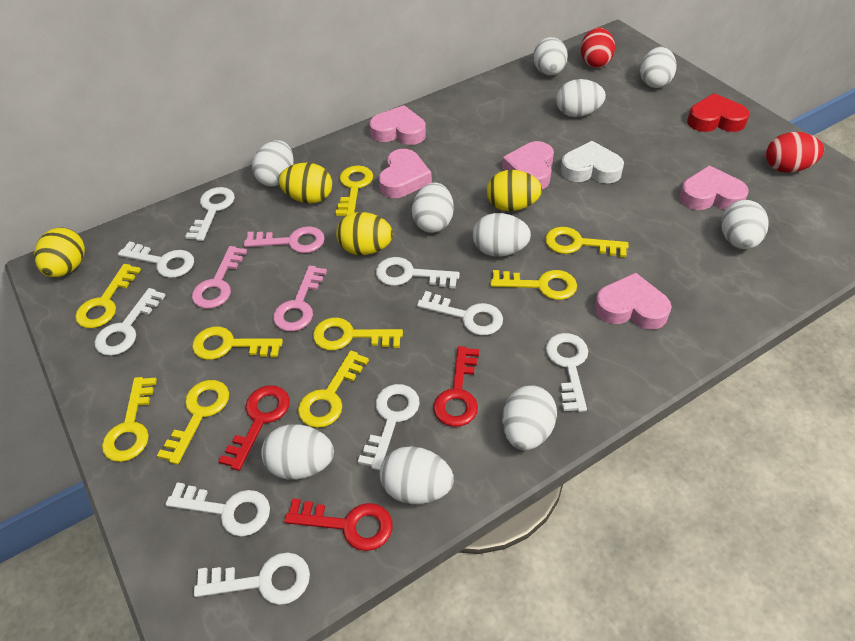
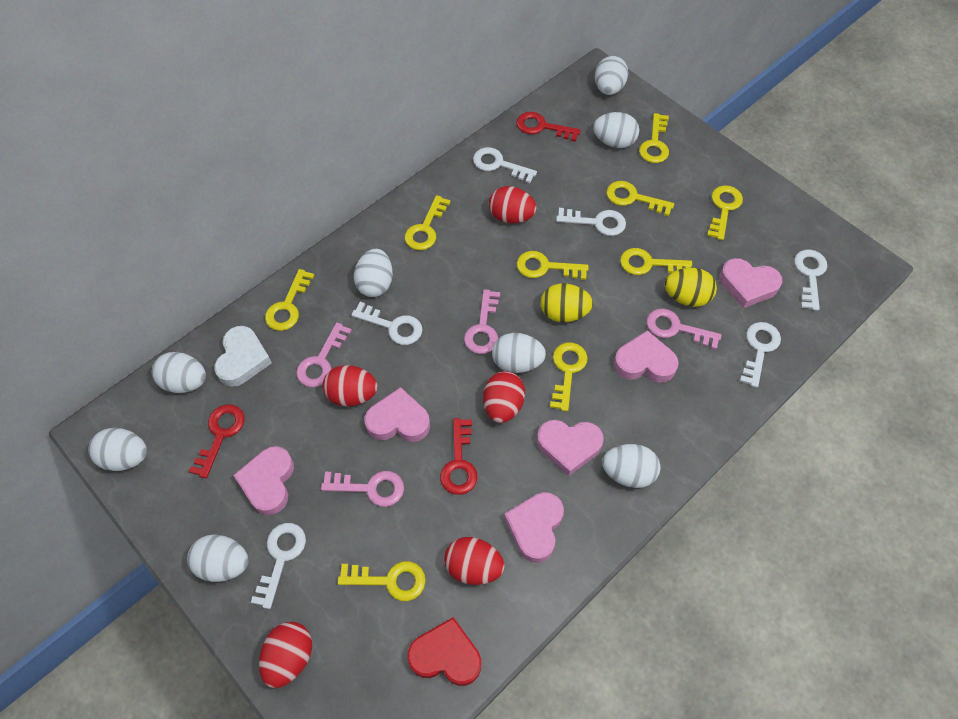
pink heart: 5 -> 6
pink key: 3 -> 4
red egg: 2 -> 5
white egg: 10 -> 8
white key: 9 -> 6
yellow egg: 4 -> 2

